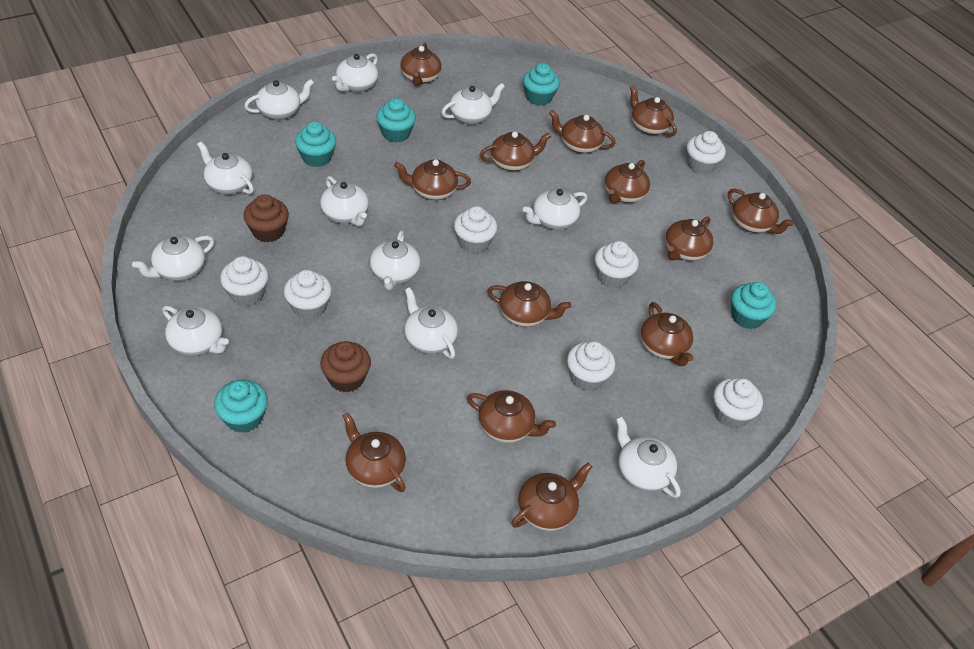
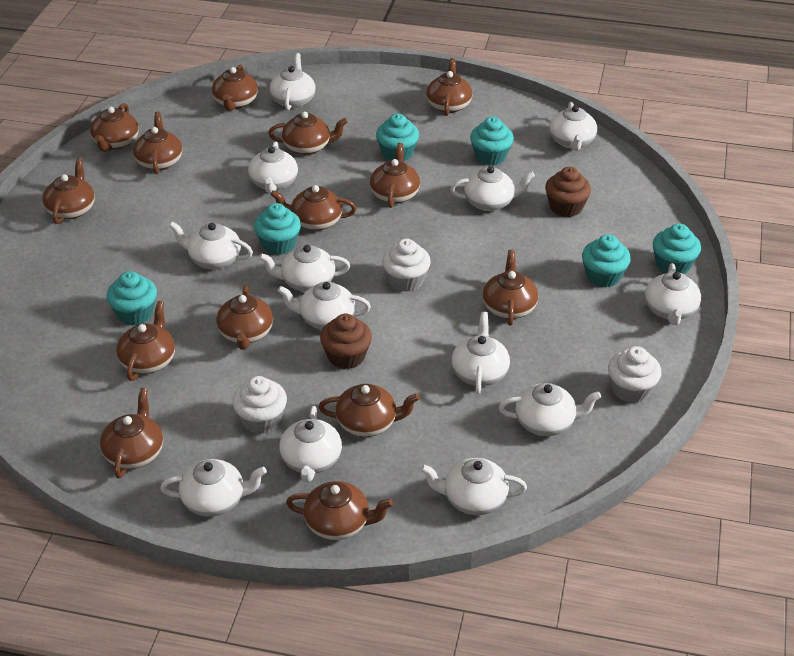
brown teapot: 13 -> 14
turquoise cupcake: 5 -> 6
white cupcake: 7 -> 3
white teapot: 11 -> 13

